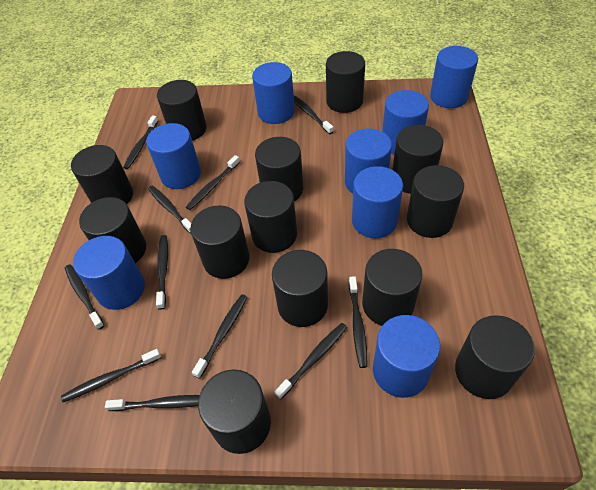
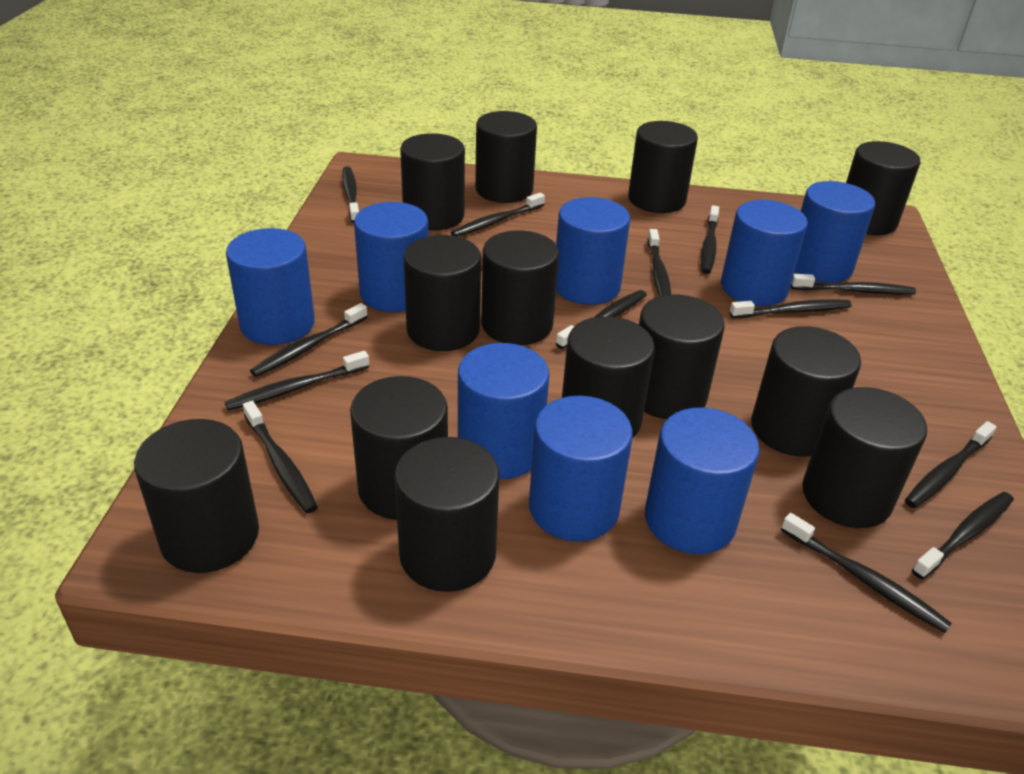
black toothbrush: 11 -> 13

